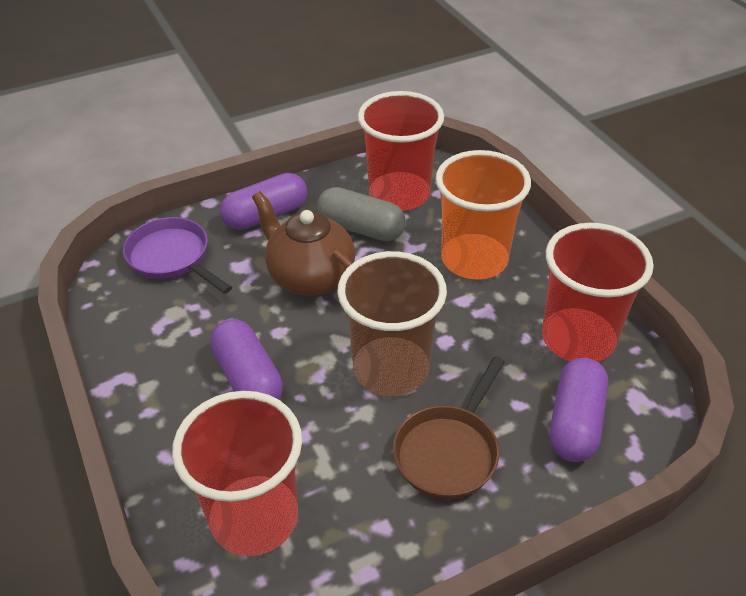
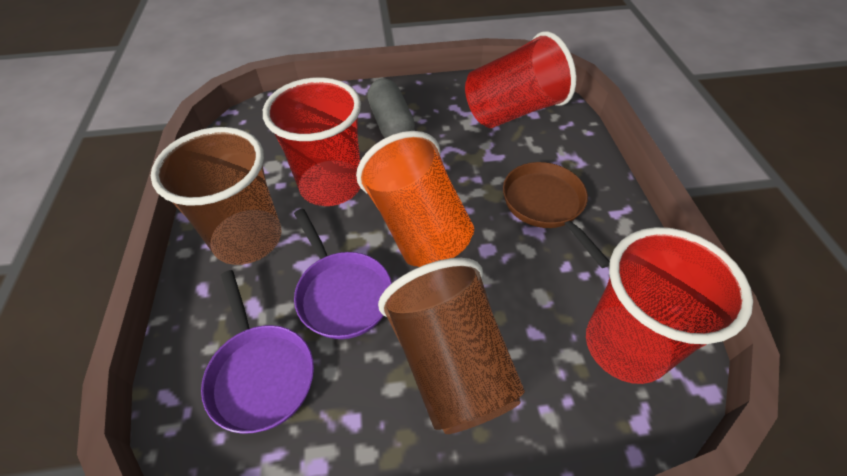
brown cup: 1 -> 2
brown teapot: 1 -> 0
purple capsule: 3 -> 0
purple pan: 1 -> 2

